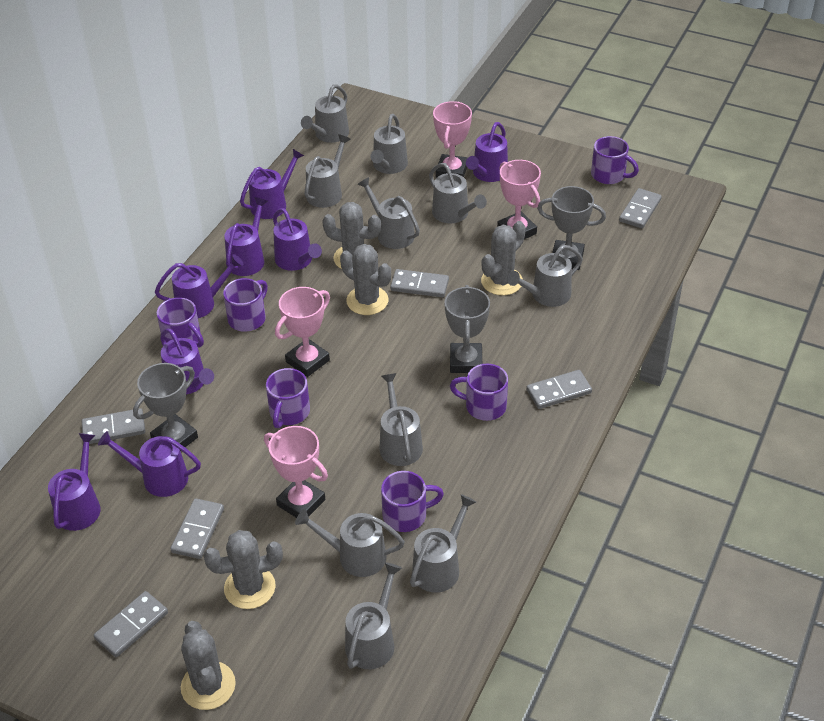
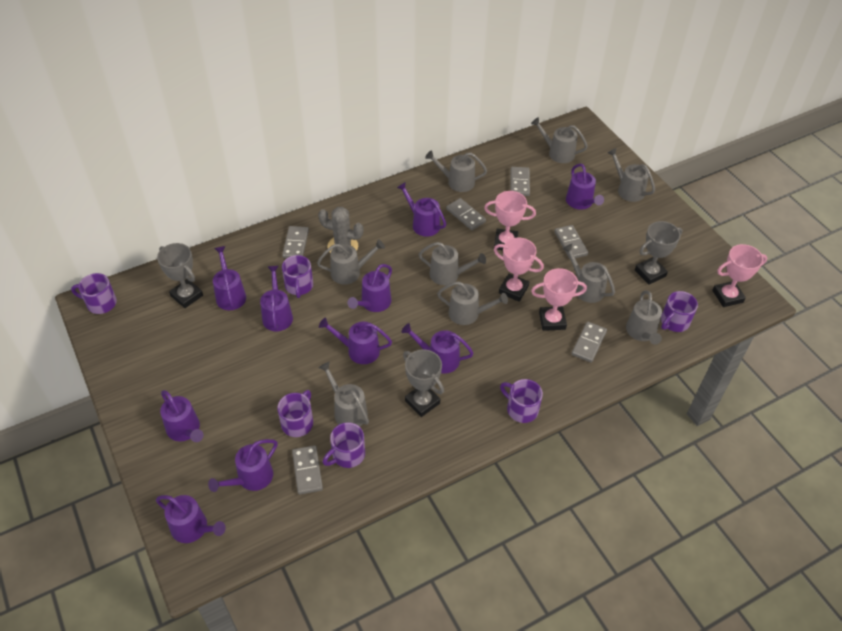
grey cactus: 5 -> 1
grey watering can: 10 -> 9
purple watering can: 8 -> 10

